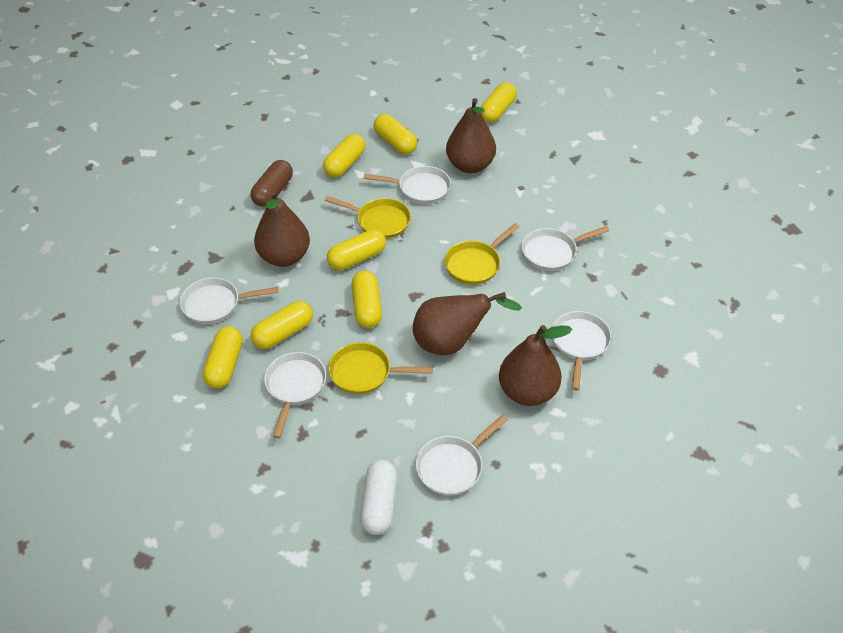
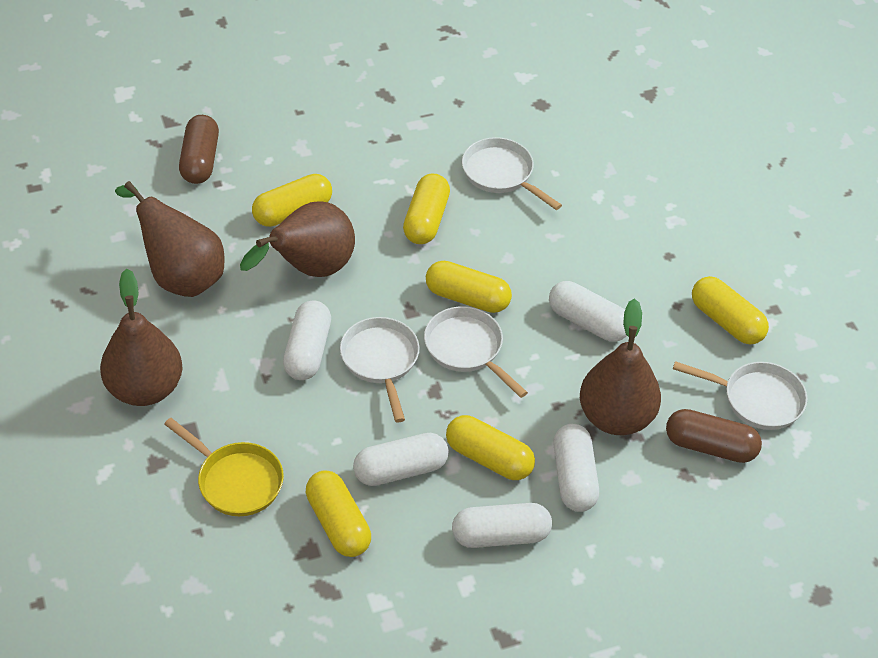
brown capsule: 1 -> 2
white capsule: 1 -> 5
white pan: 6 -> 4
yellow capsule: 7 -> 6
yellow pan: 3 -> 1

